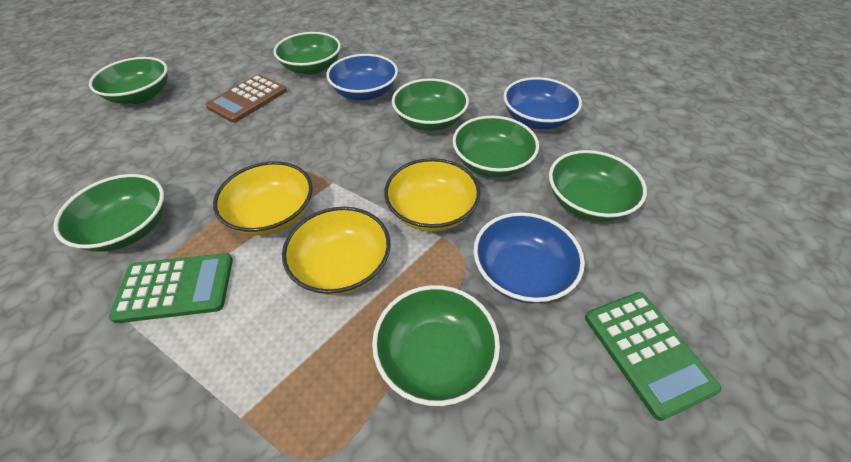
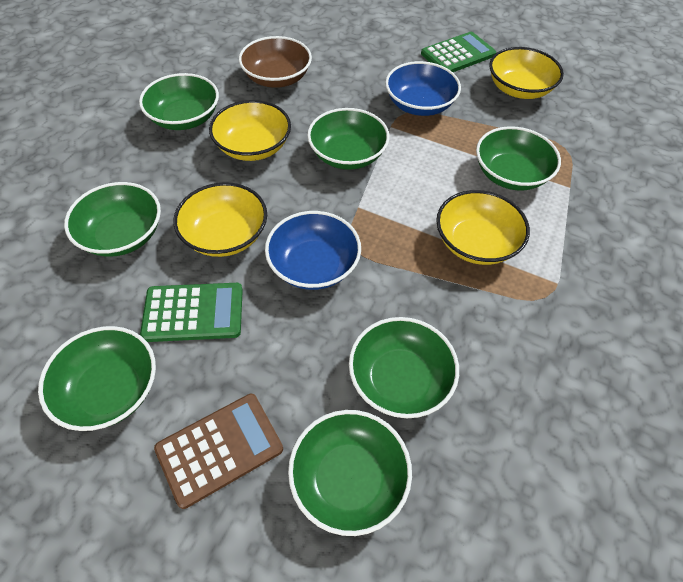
blue bowl: 3 -> 2
brown bowl: 0 -> 1
yellow bowl: 3 -> 4

